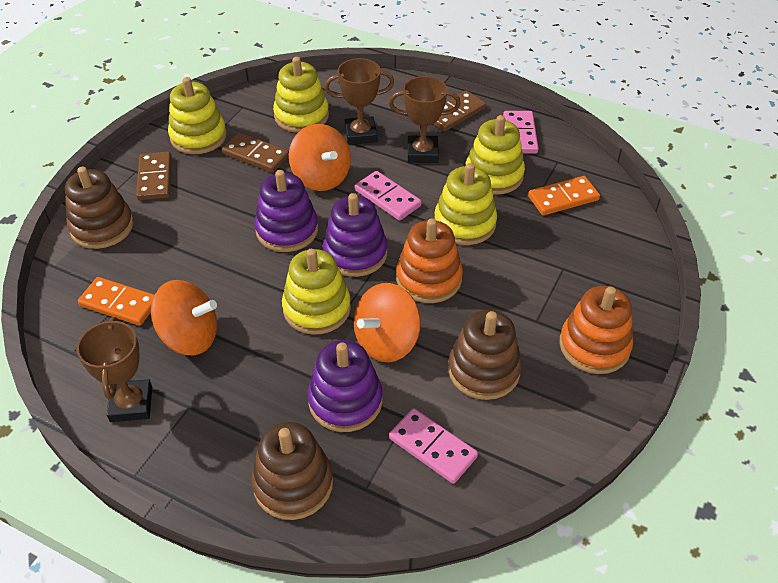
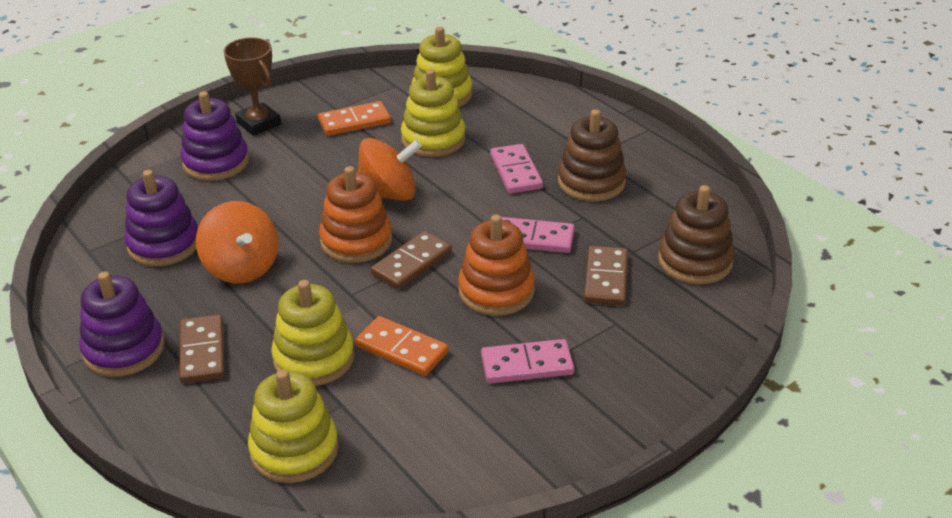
brown stacking toy: 3 -> 2
brown trophy: 3 -> 1
orange spinning top: 3 -> 2
yellow stacking toy: 5 -> 4

